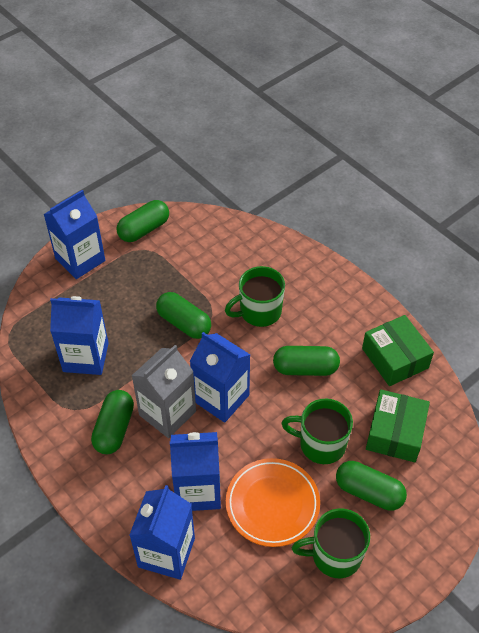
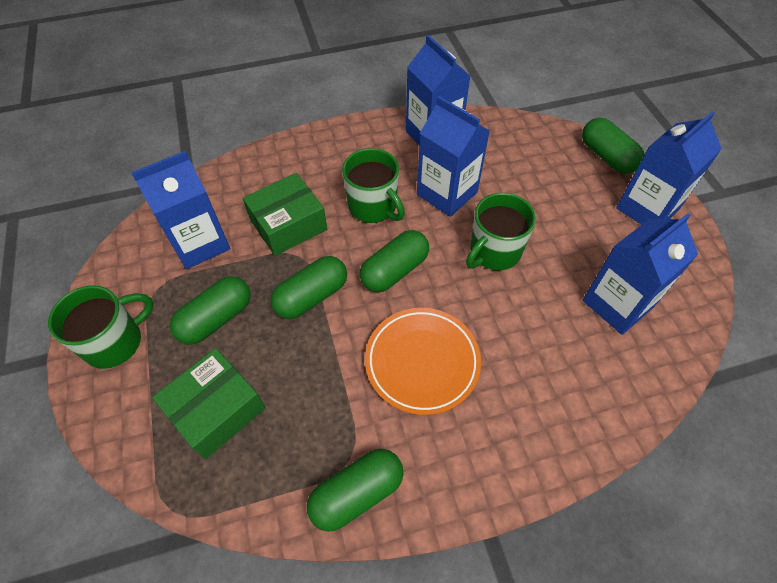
grey carton: 1 -> 0

